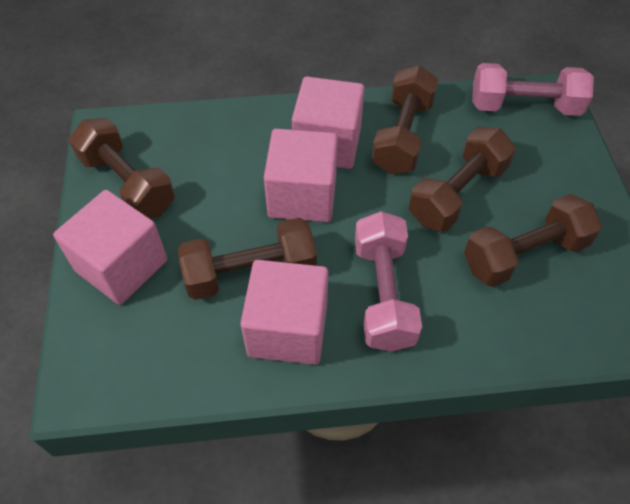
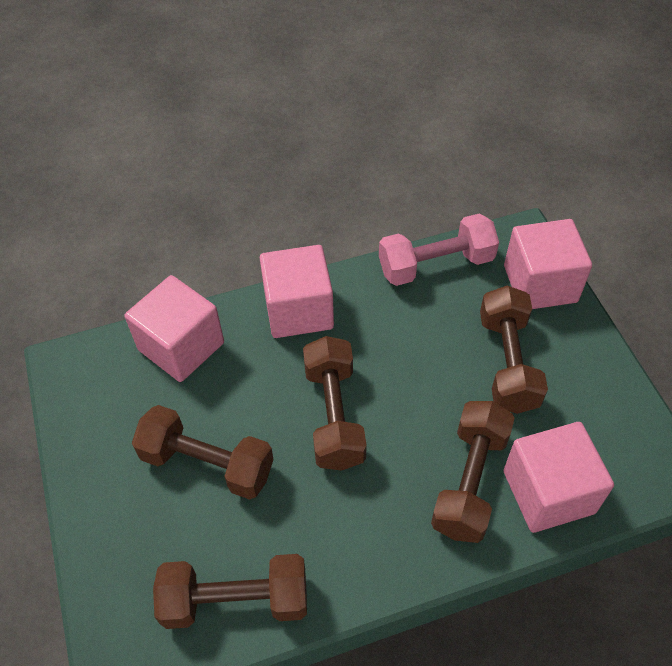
pink dumbbell: 2 -> 1

